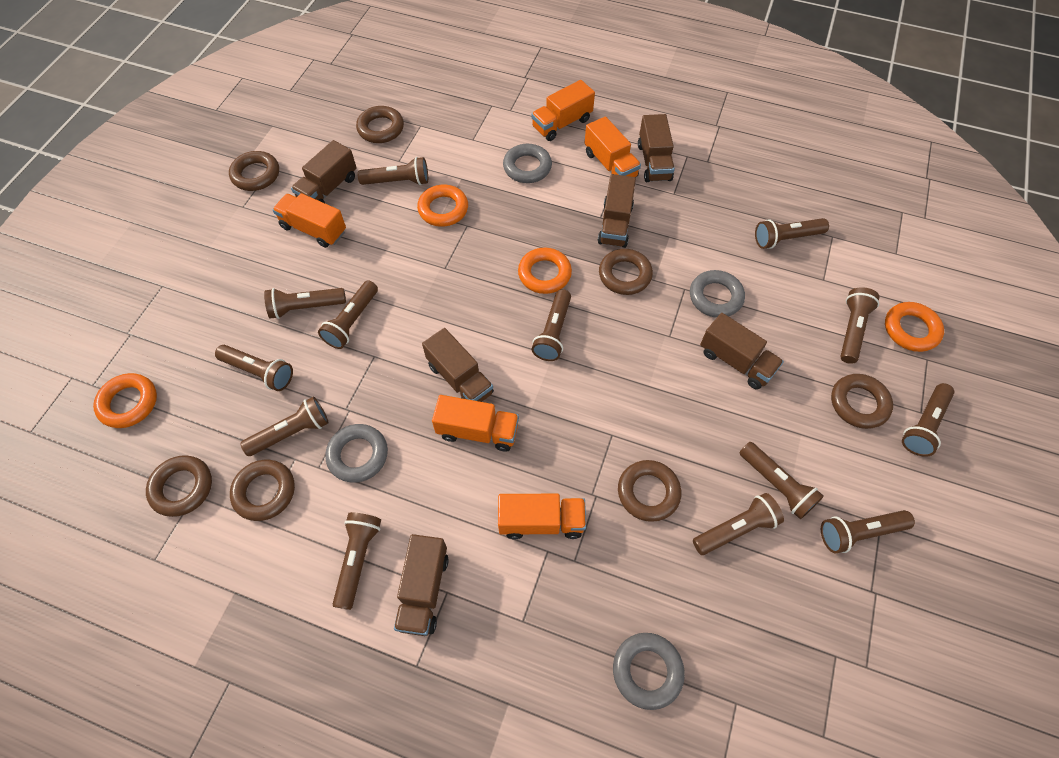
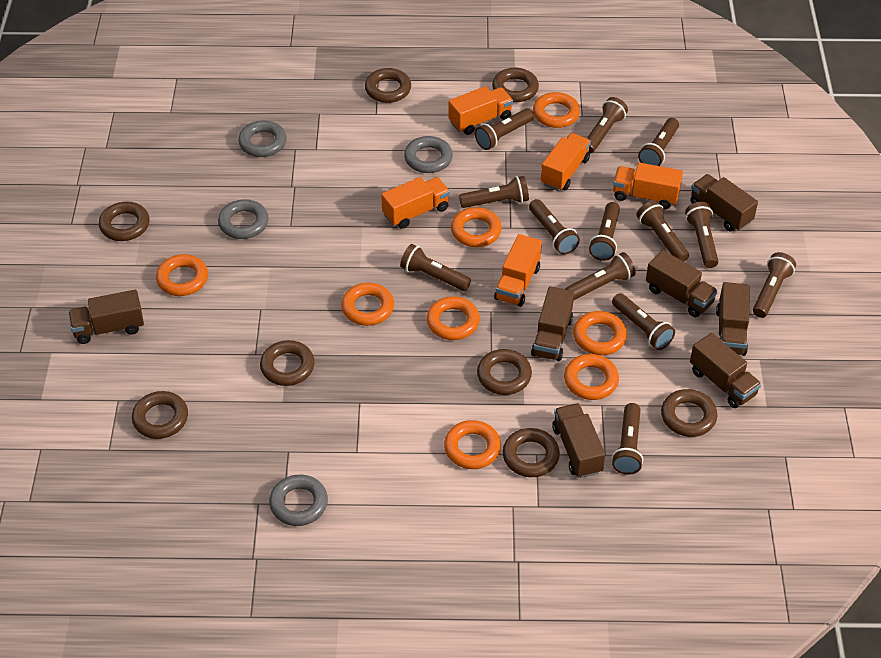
brown ring: 7 -> 8
brown truck: 6 -> 7
orange ring: 4 -> 8

